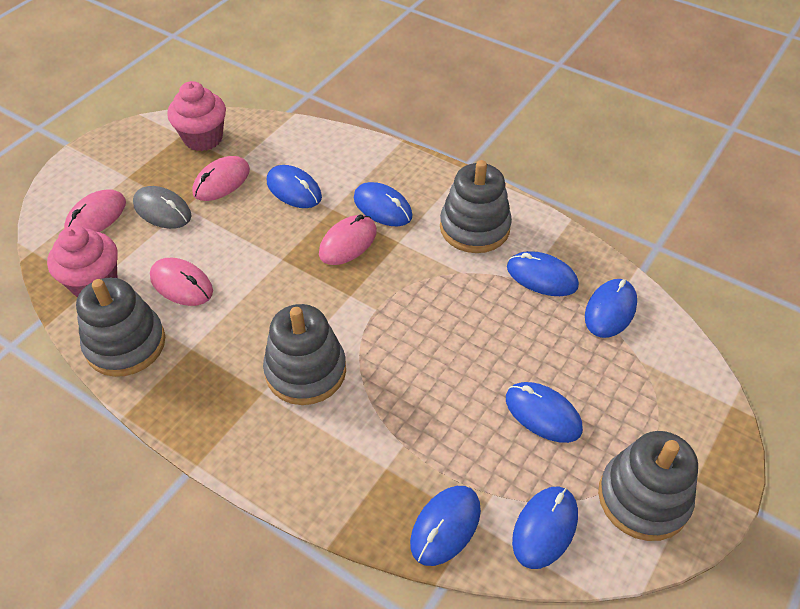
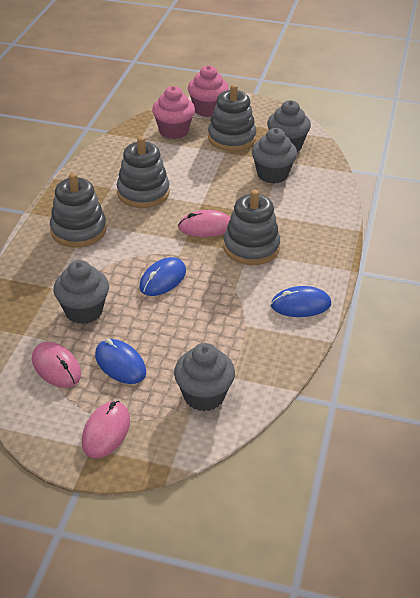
blue mouse: 7 -> 3
grey cupcake: 0 -> 4
grey mouse: 1 -> 0
pink mouse: 4 -> 3

